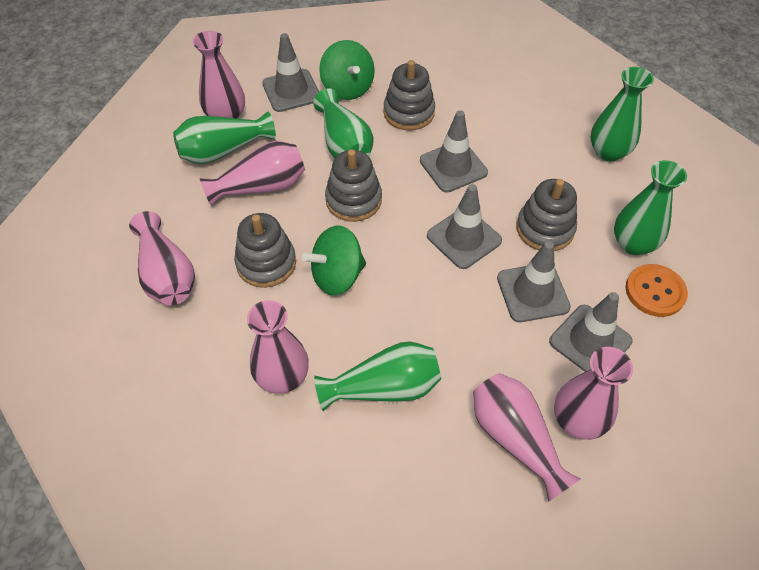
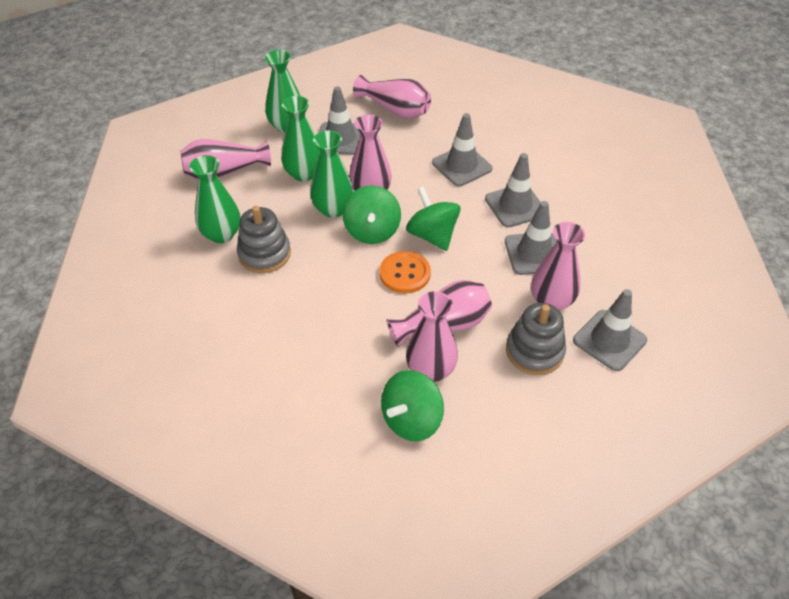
green spinning top: 2 -> 3
green vase: 5 -> 4
grey stacking toy: 4 -> 2

